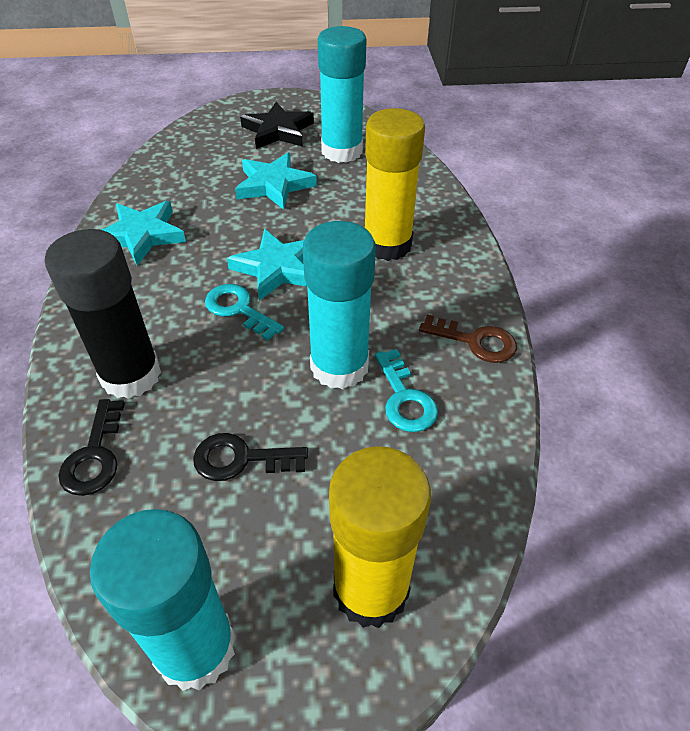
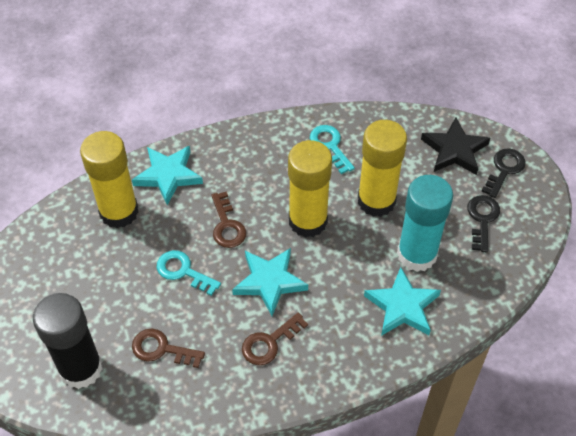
brown key: 1 -> 3
turquoise glue stick: 3 -> 1
yellow glue stick: 2 -> 3

